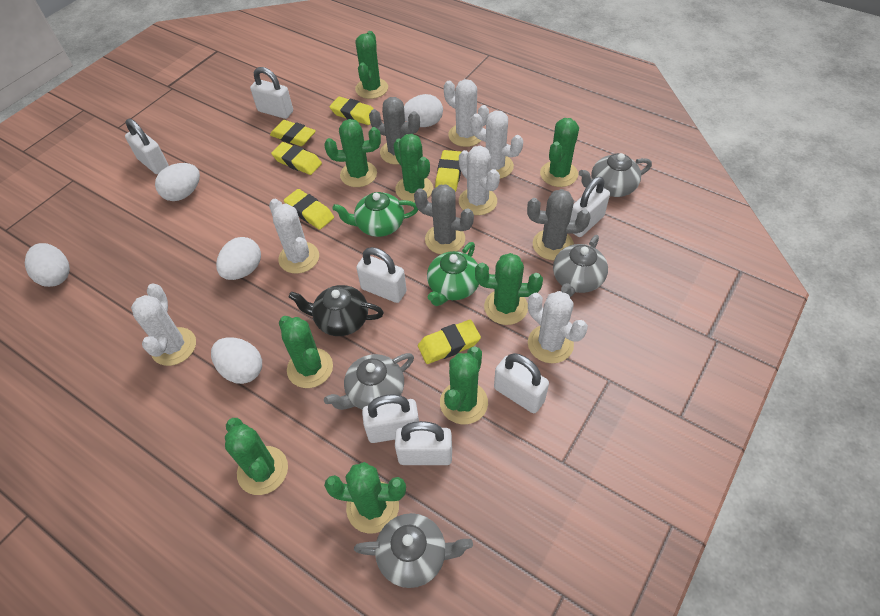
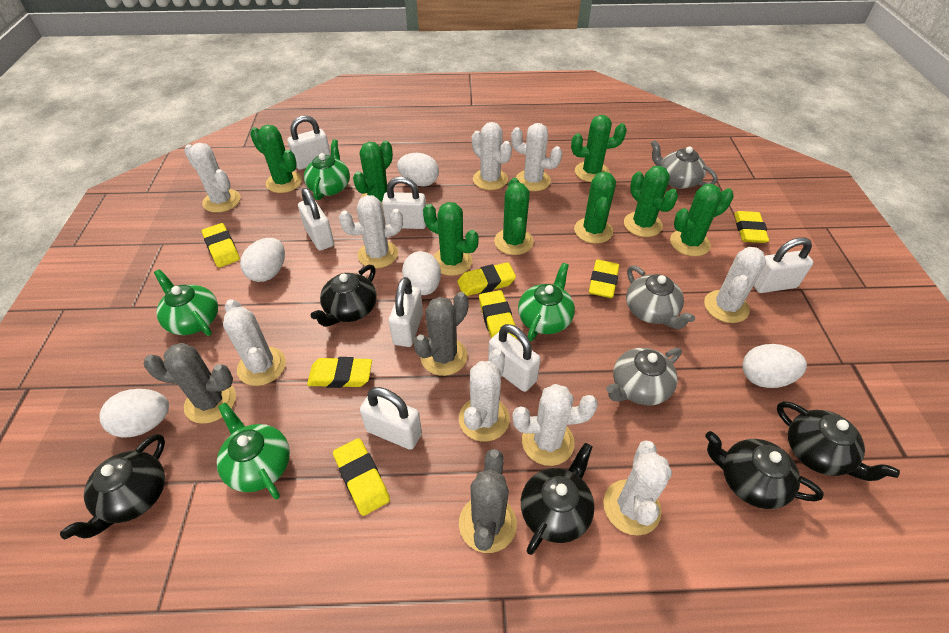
black teapot: 1 -> 5
green cactus: 9 -> 8
green teapot: 2 -> 4
grey teapot: 4 -> 3
white cactus: 6 -> 9
yellow eraser: 6 -> 7

